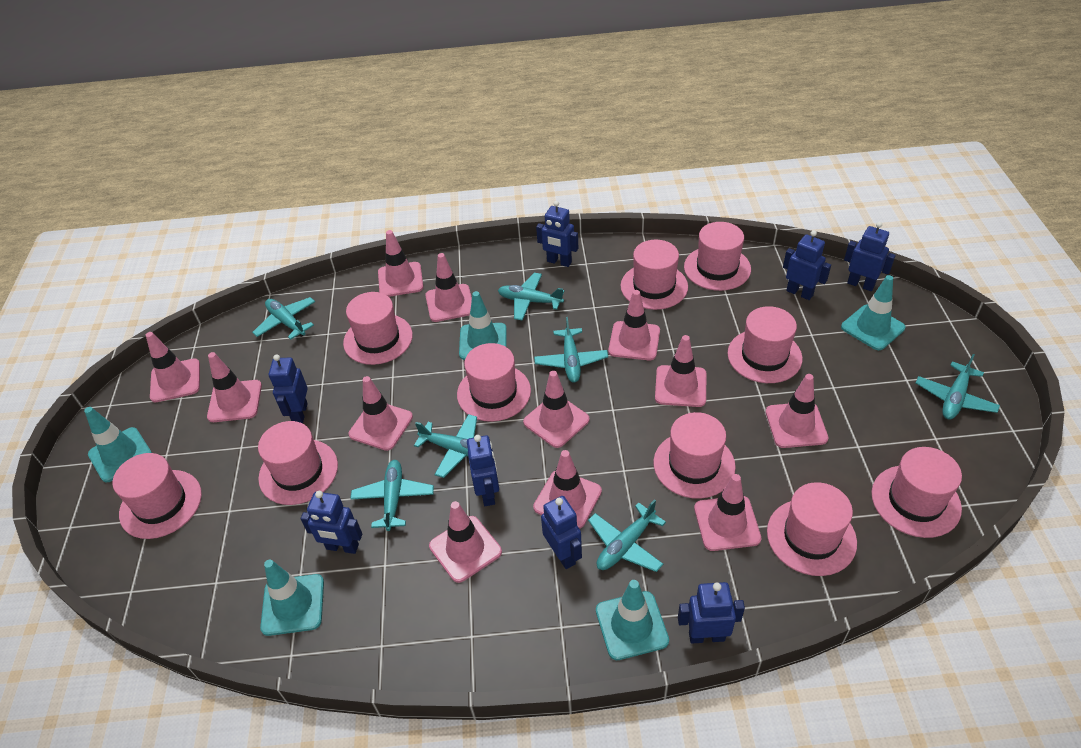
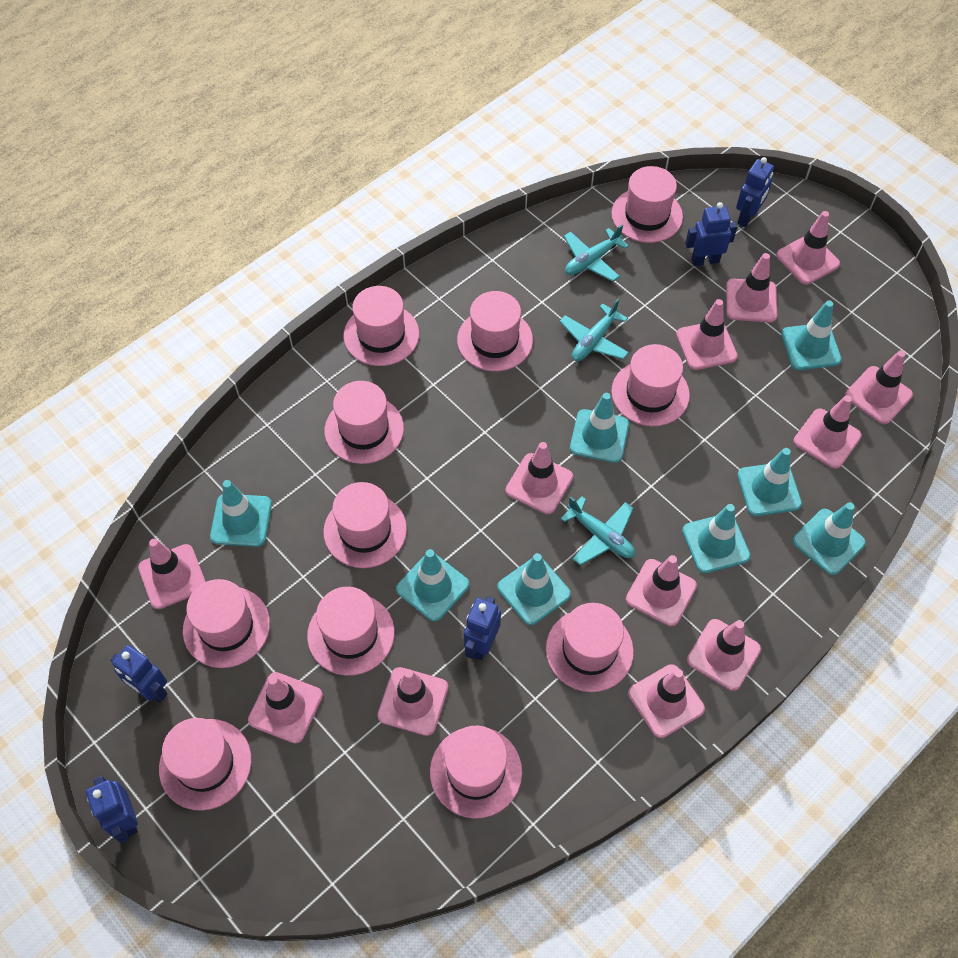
blue robot: 8 -> 5
pink hat: 10 -> 11
turquoise plane: 7 -> 3
turquoise traffic cone: 5 -> 8

